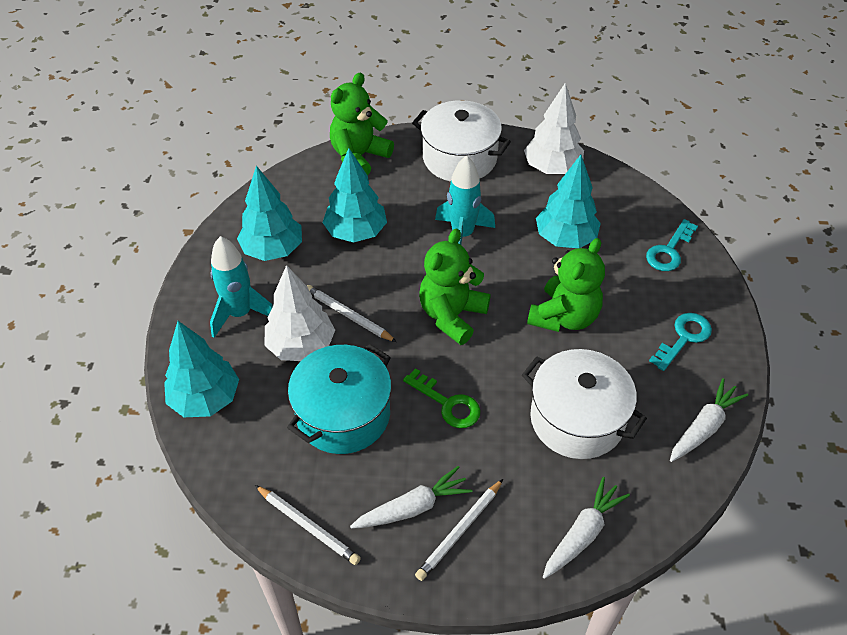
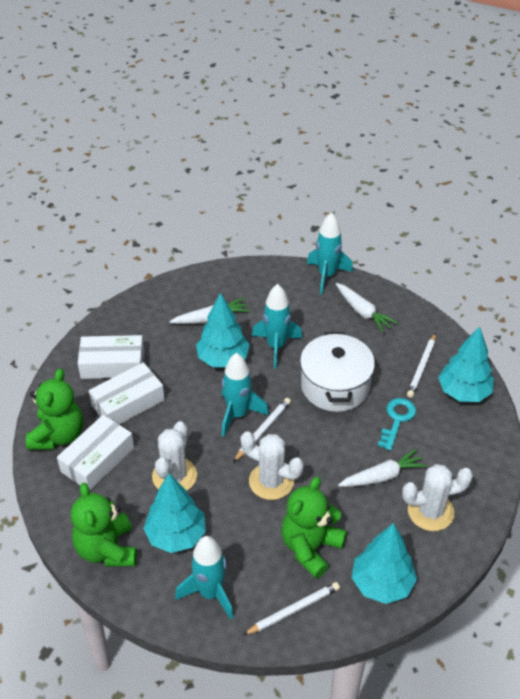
green key: 1 -> 0
turquoise key: 2 -> 1
turquoise pot: 1 -> 0
turquoise rocket: 2 -> 4
white box: 0 -> 3
white cactus: 0 -> 3
white pot: 2 -> 1
white tree: 2 -> 0

